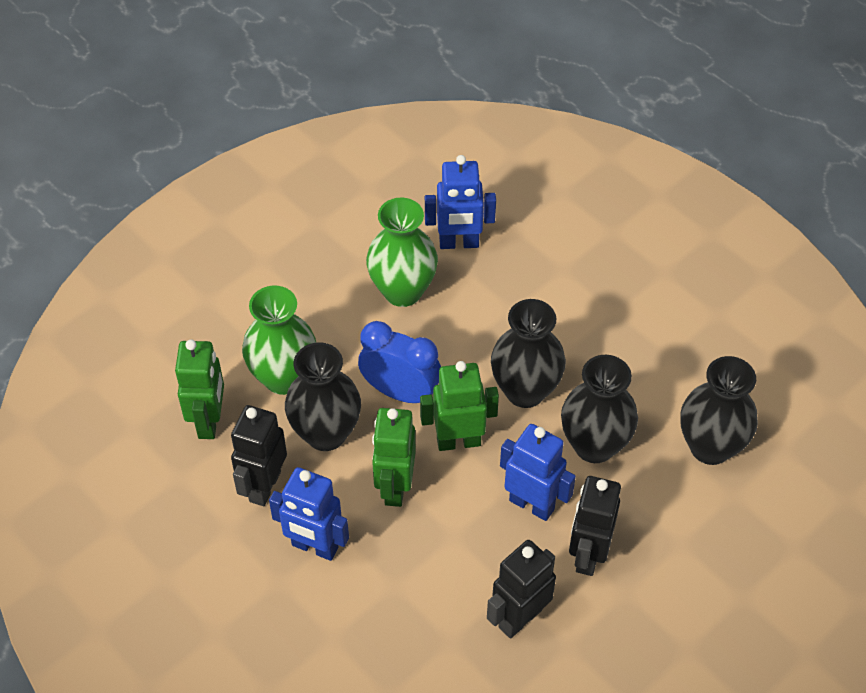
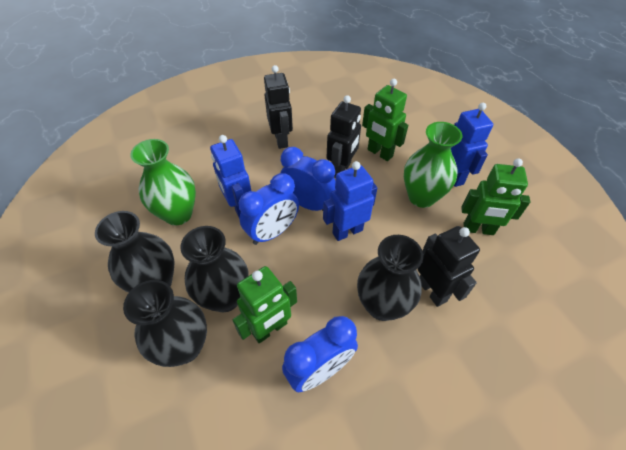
blue clock: 1 -> 3

